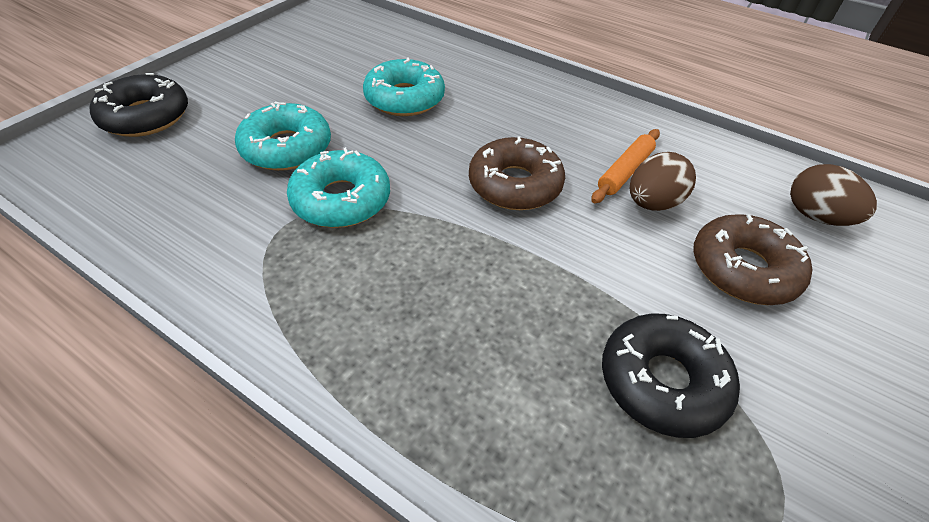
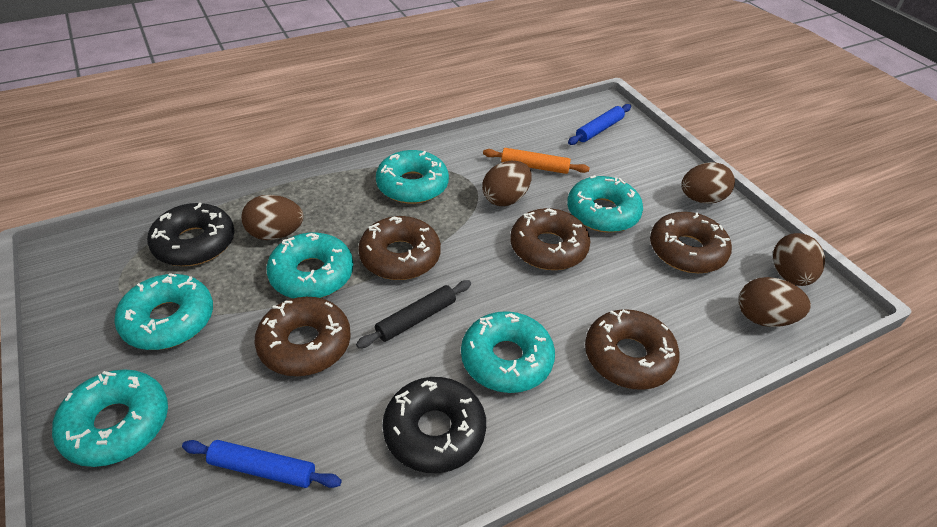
black rolling pin: 0 -> 1
blue rolling pin: 0 -> 2
brown donut: 2 -> 5
brown egg: 2 -> 5
turquoise donut: 3 -> 6

